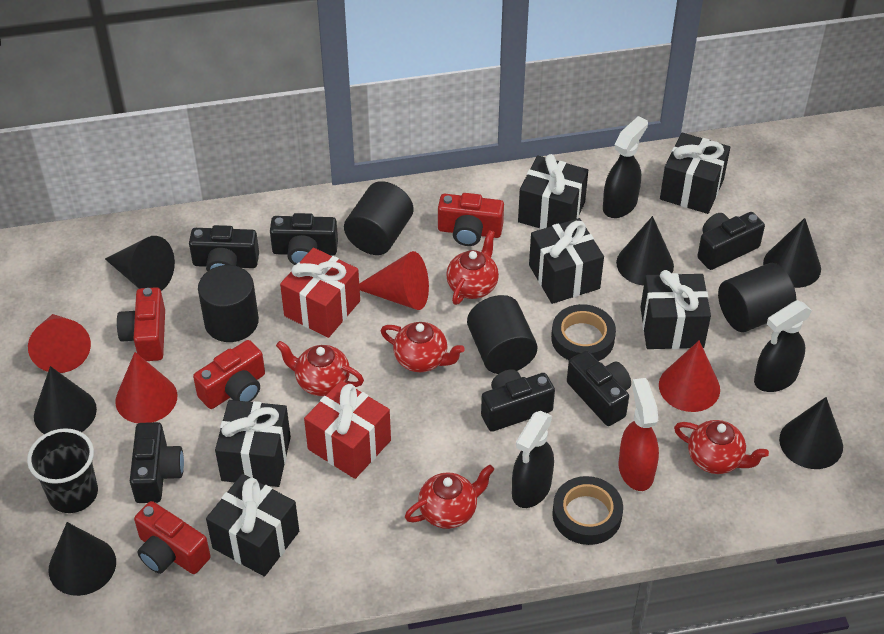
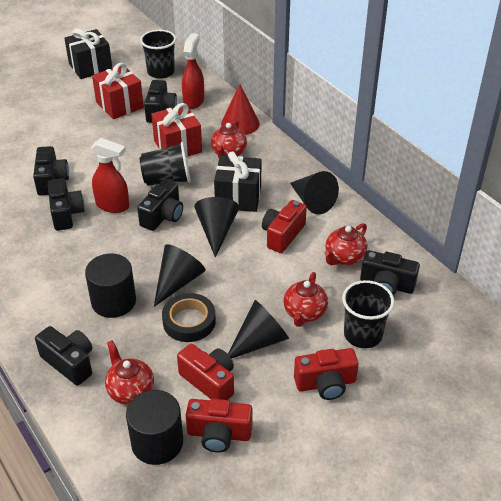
black cone: 6 -> 4
black cup: 1 -> 3
black cylinder: 4 -> 2
black gift: 6 -> 2
black spray bottle: 3 -> 0
black tape: 2 -> 1
red cone: 4 -> 1
red spray bottle: 1 -> 2
red teapot: 5 -> 4

